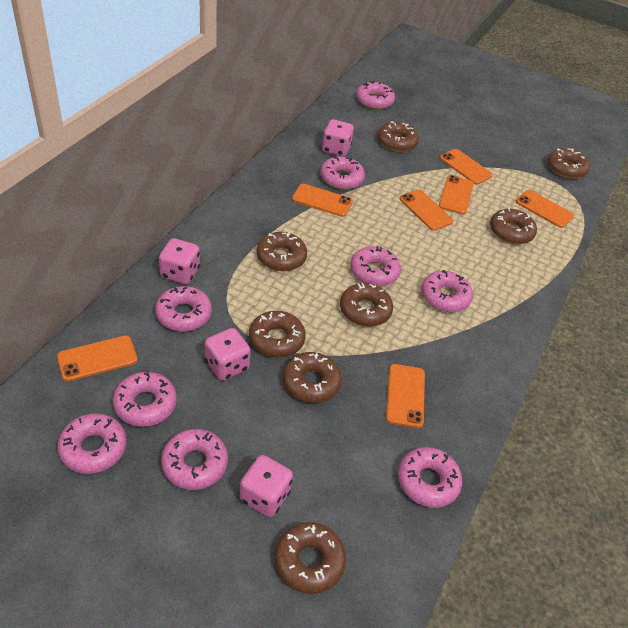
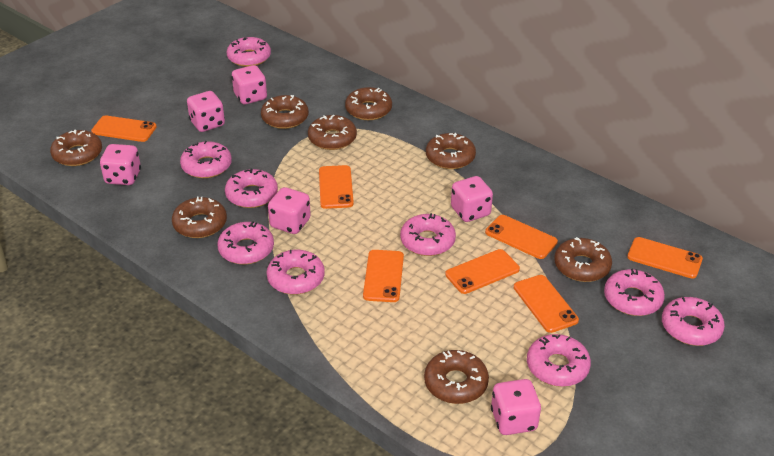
pink dice: 4 -> 6

